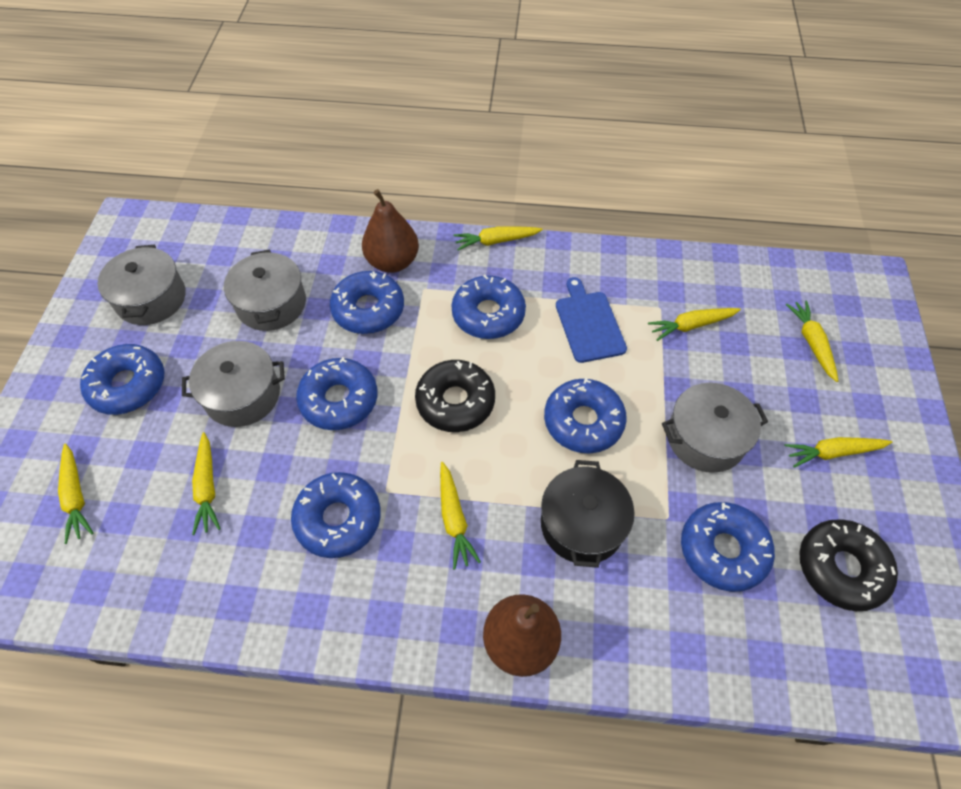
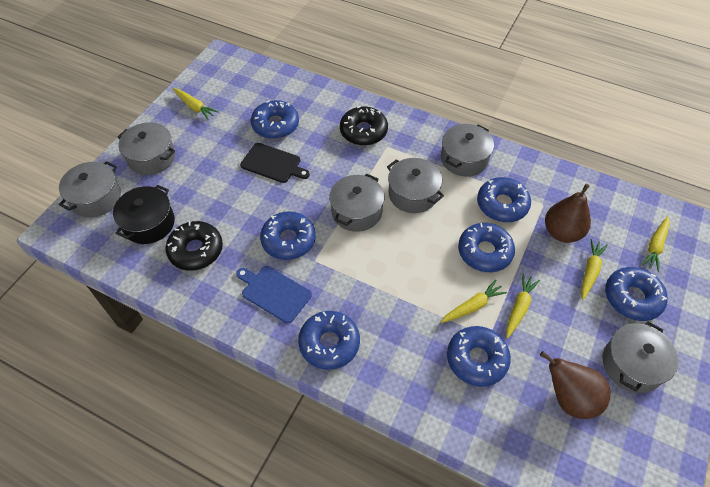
black cutting board: 0 -> 1
grey pot: 4 -> 6
yellow carrot: 7 -> 5

